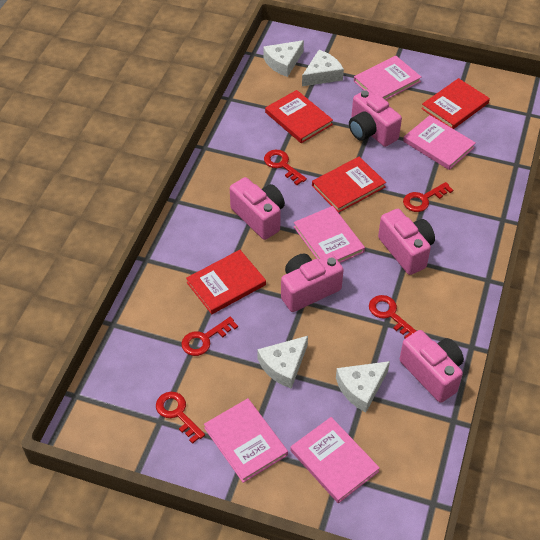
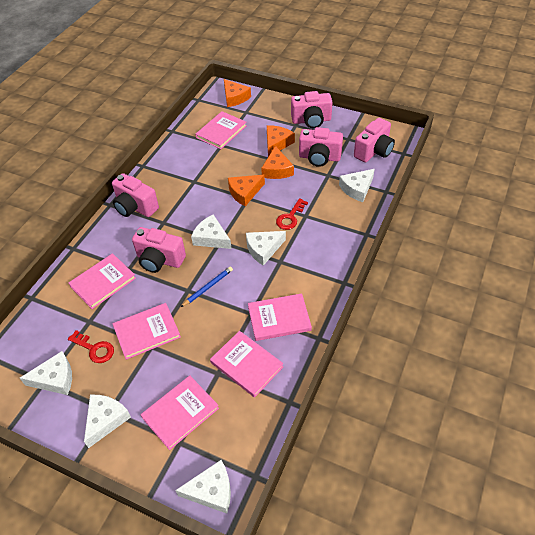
blue pencil: 0 -> 1
orange cheese: 0 -> 4
pink book: 5 -> 6
red book: 4 -> 0
red key: 5 -> 2
white cheese: 4 -> 6

